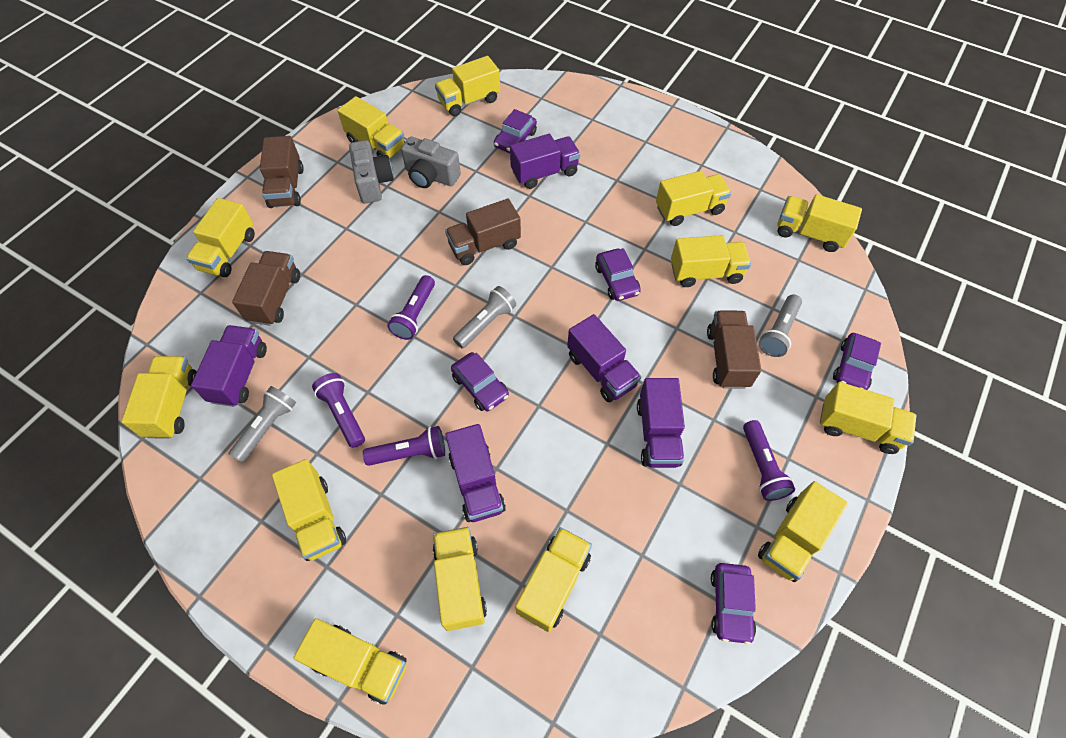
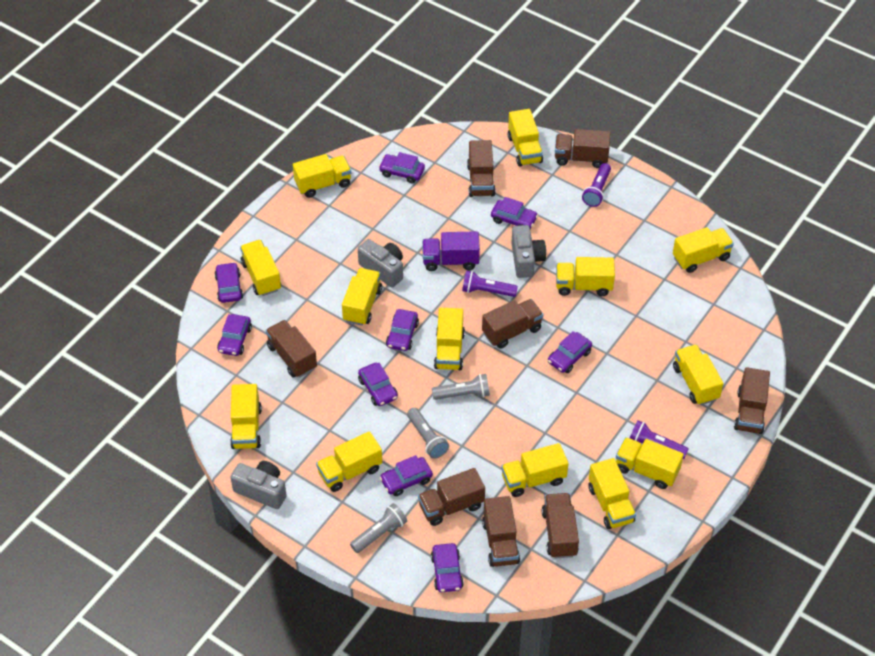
brown truck: 4 -> 8
grey camera: 2 -> 3
purple car: 5 -> 9
purple flashlight: 4 -> 3
purple truck: 5 -> 1

